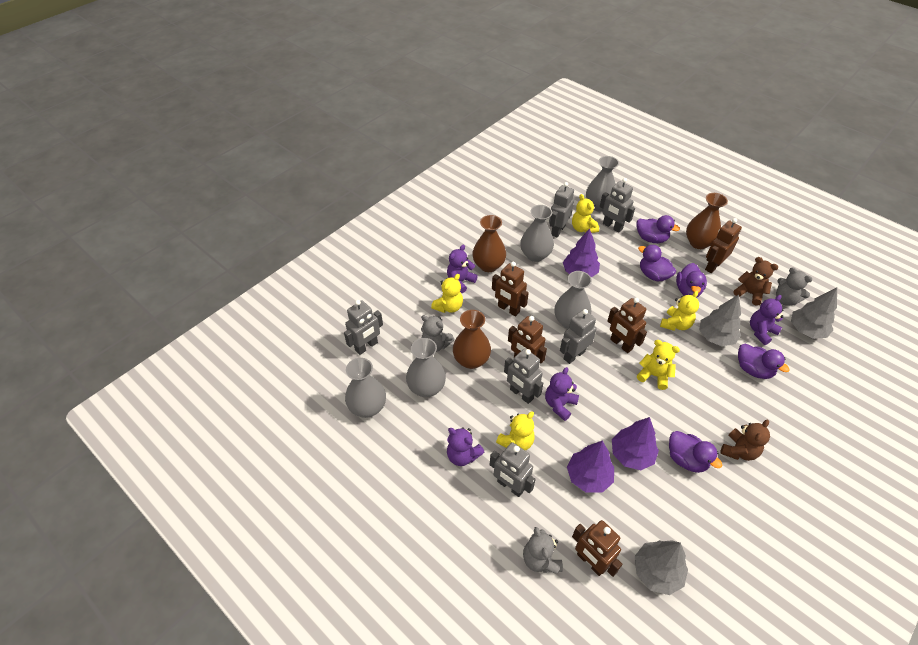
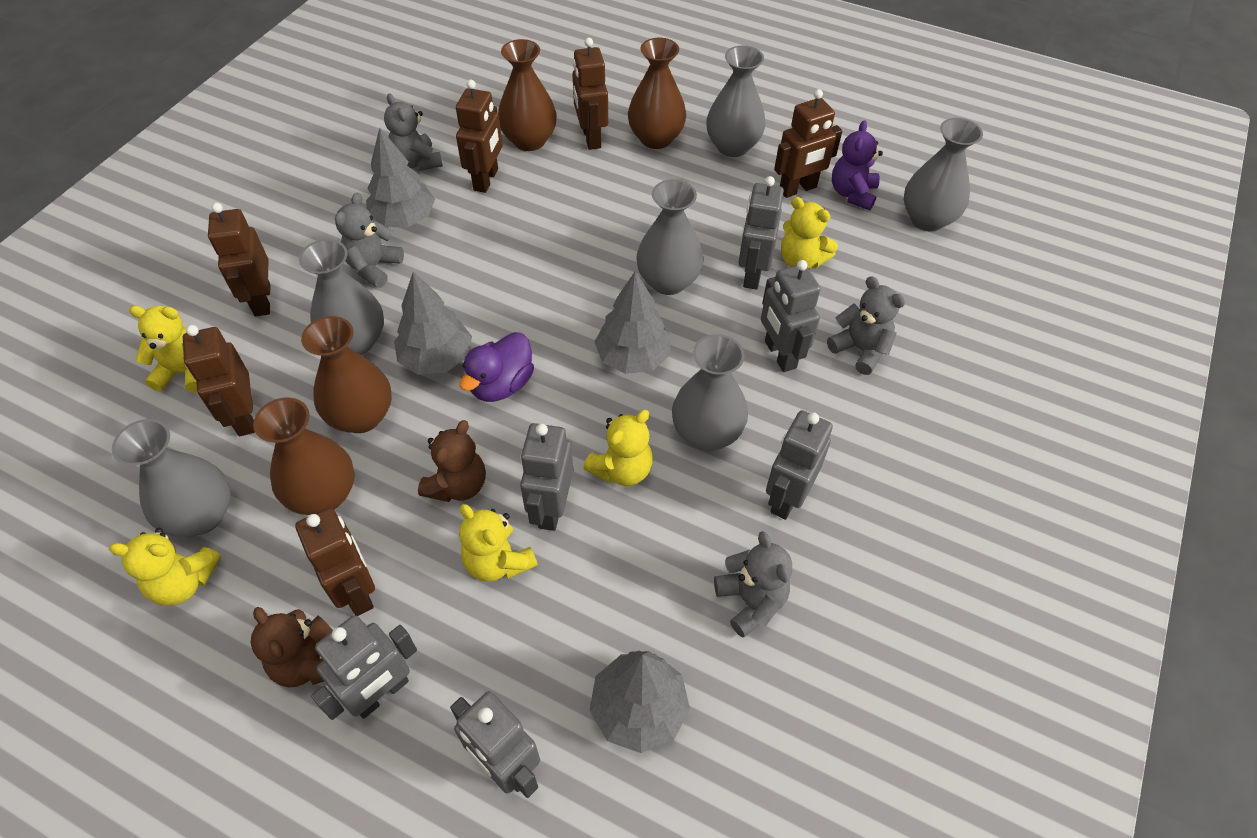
brown robot: 5 -> 6
brown vase: 3 -> 4
grey teddy bear: 3 -> 4
grey tree: 3 -> 4
grey vase: 5 -> 6
purple duck: 5 -> 1
purple teddy bear: 4 -> 1
purple tree: 3 -> 0

